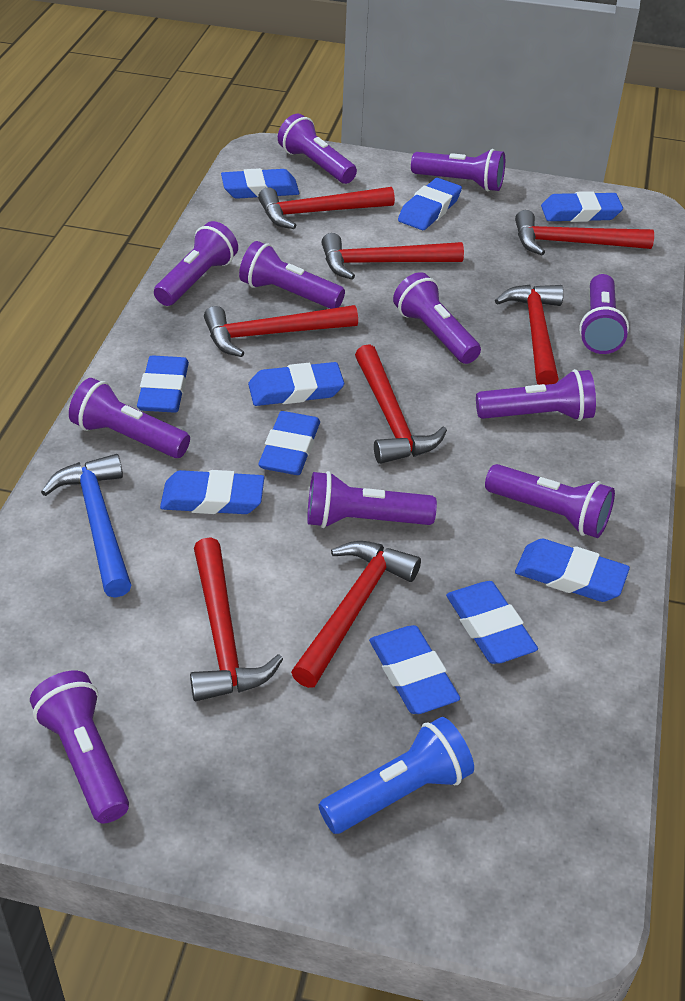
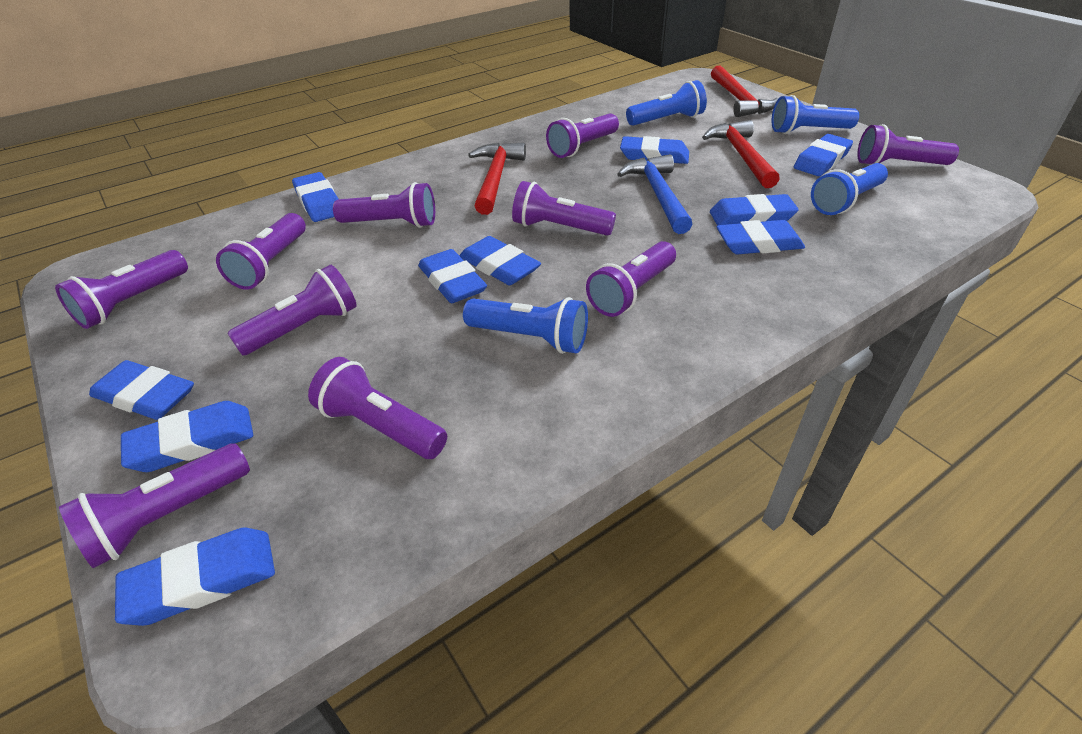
blue flashlight: 1 -> 4
purple flashlight: 11 -> 10
red hammer: 8 -> 3

